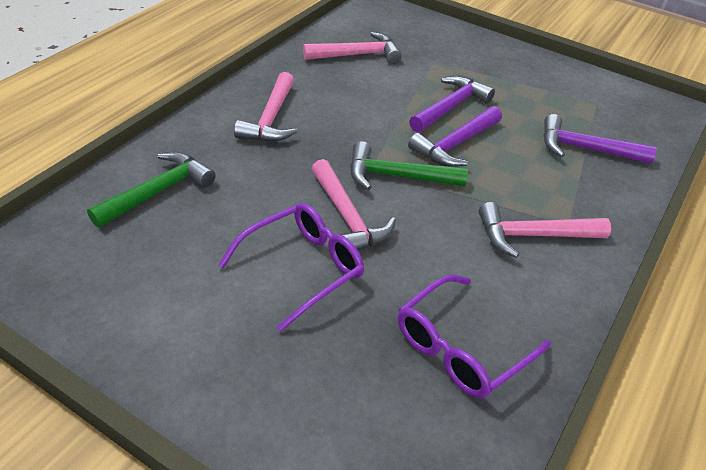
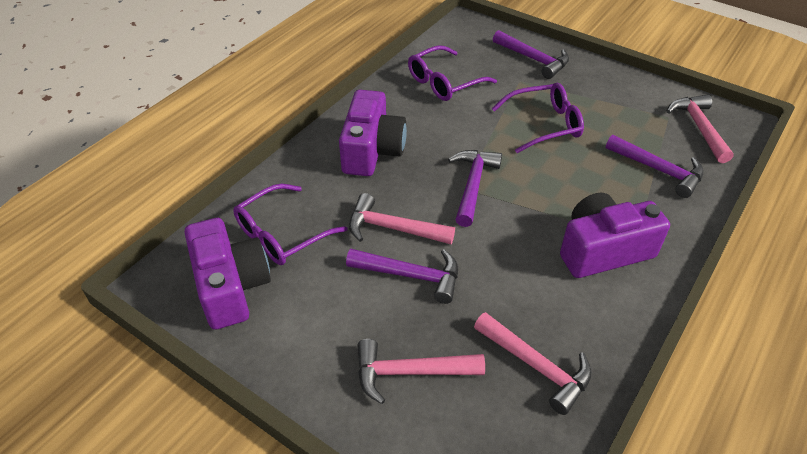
green hammer: 2 -> 0
purple camera: 0 -> 3
purple glasses: 2 -> 3
purple hammer: 3 -> 4

